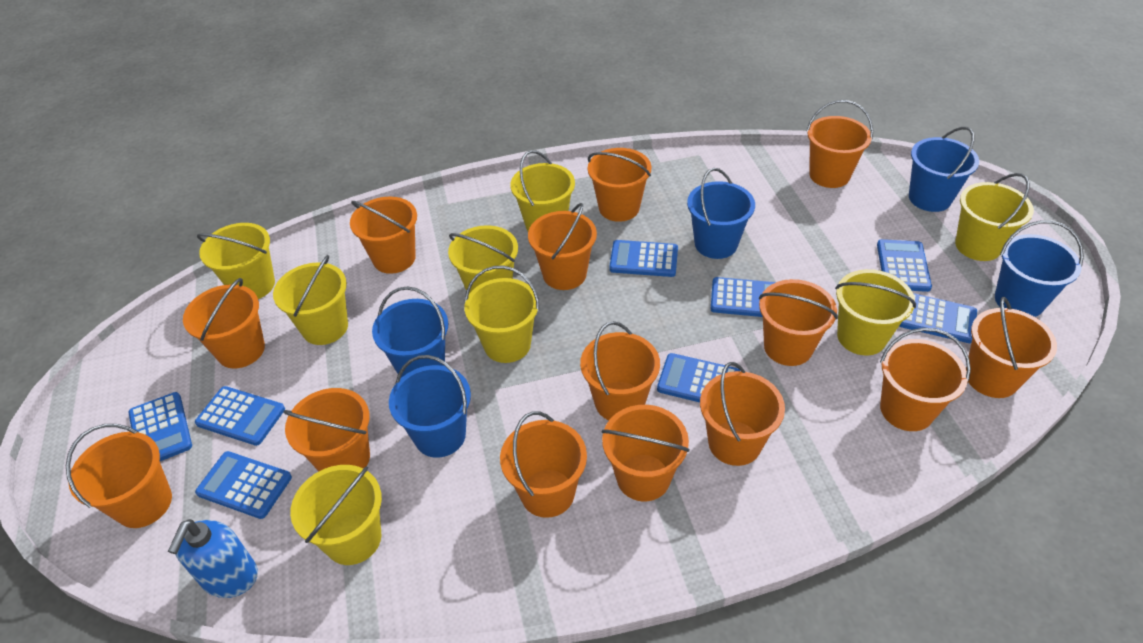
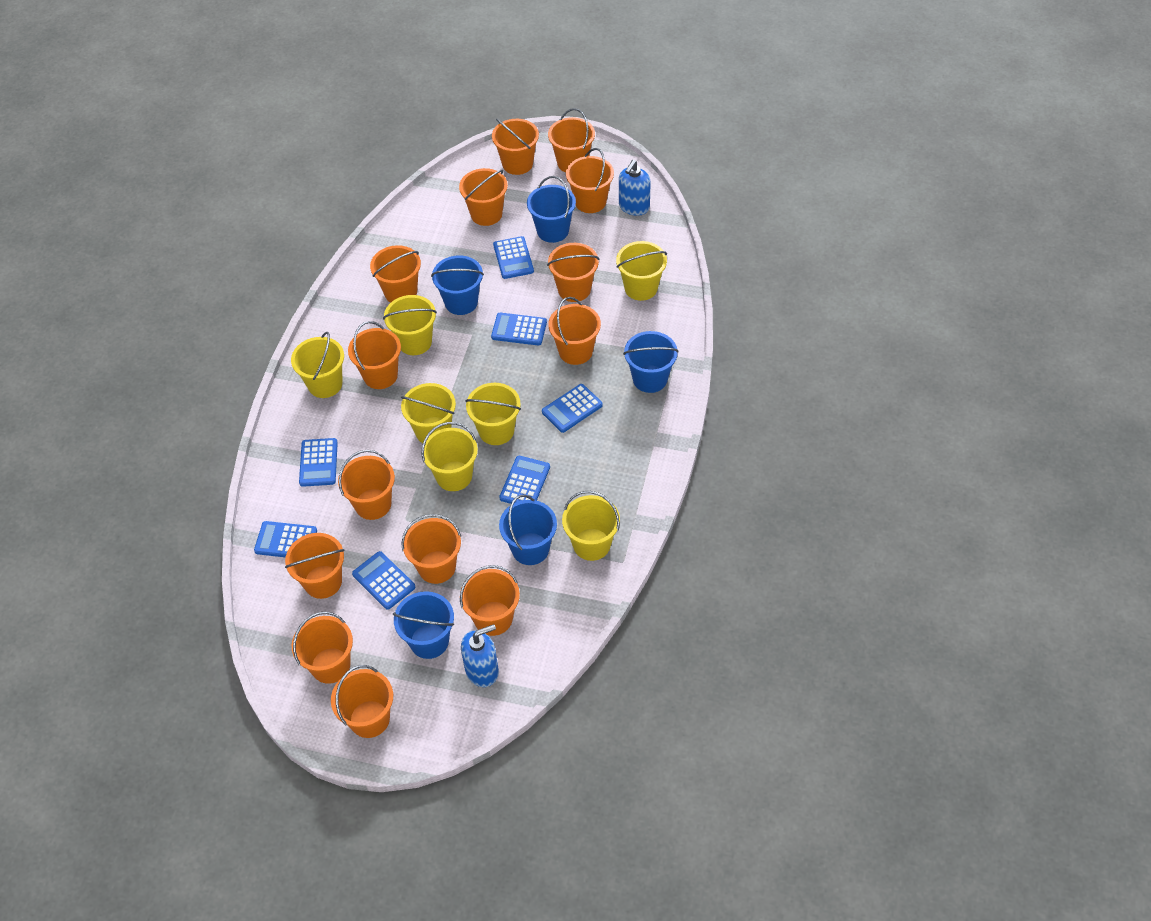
blue calculator: 8 -> 7
blue soap dispenser: 1 -> 2
yellow bucket: 8 -> 7

